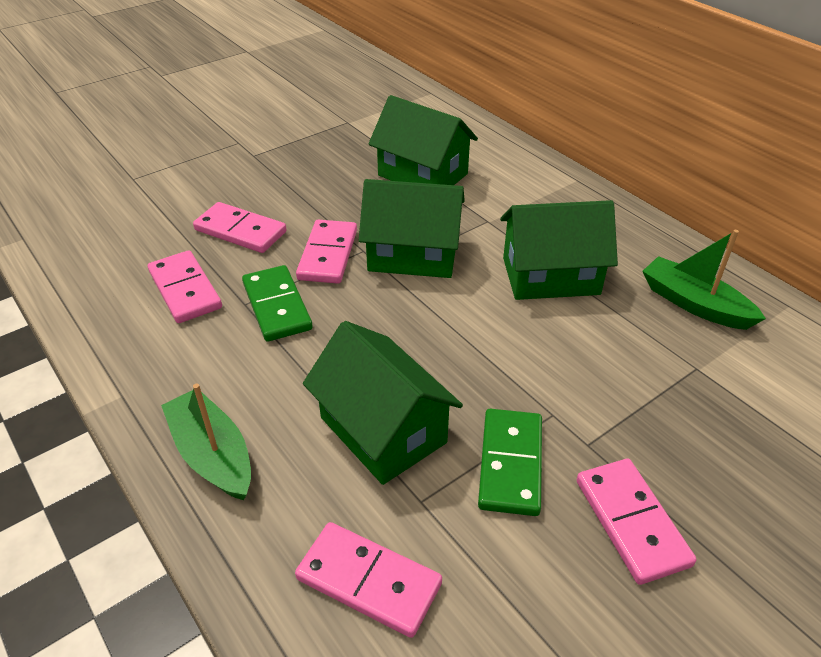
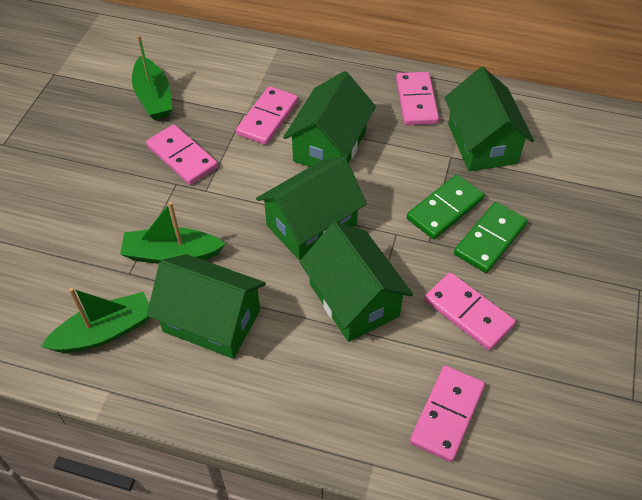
green boat: 2 -> 3
green house: 4 -> 5

